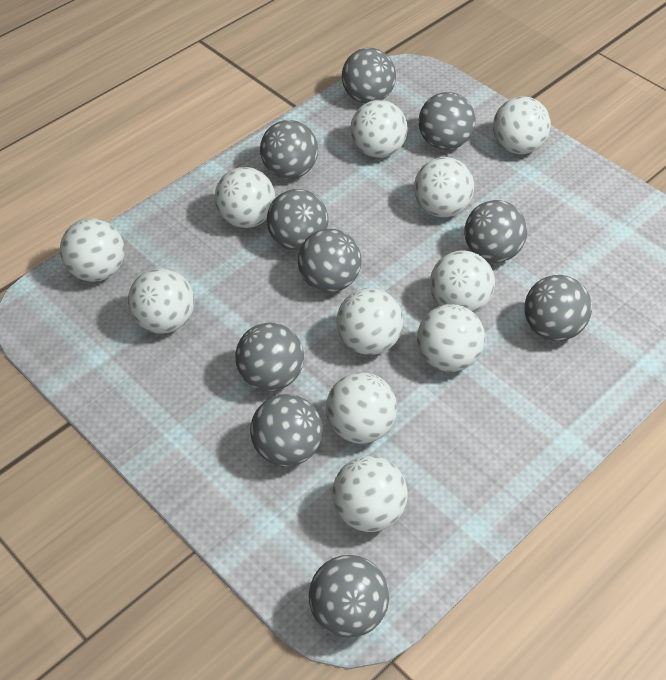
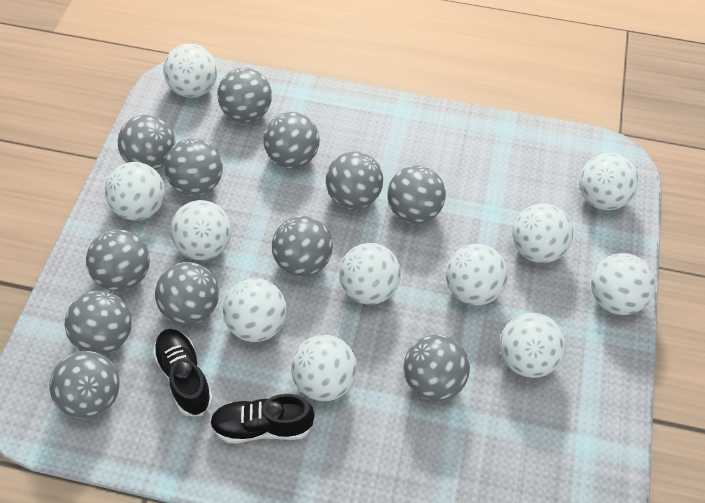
black shoe: 0 -> 2
grey ball: 10 -> 12

